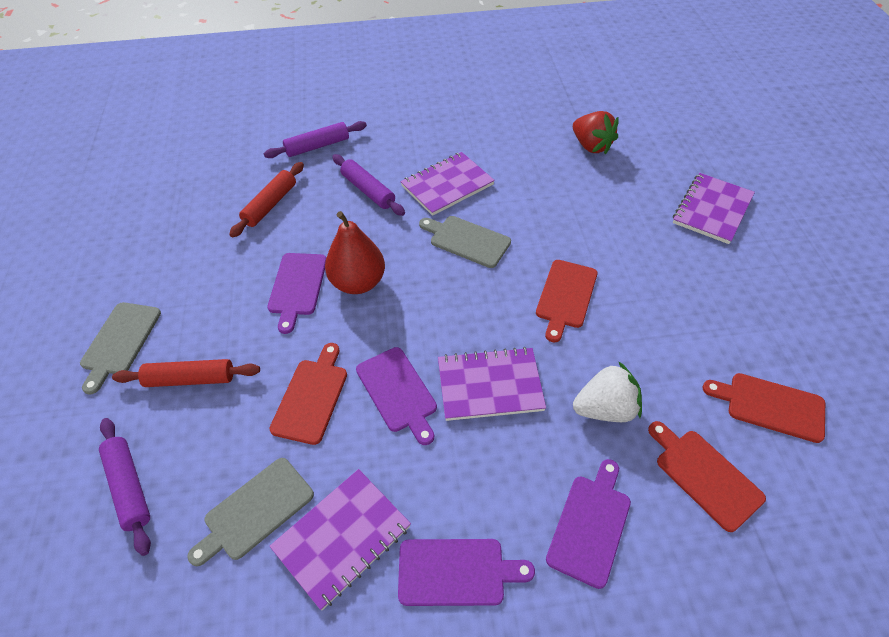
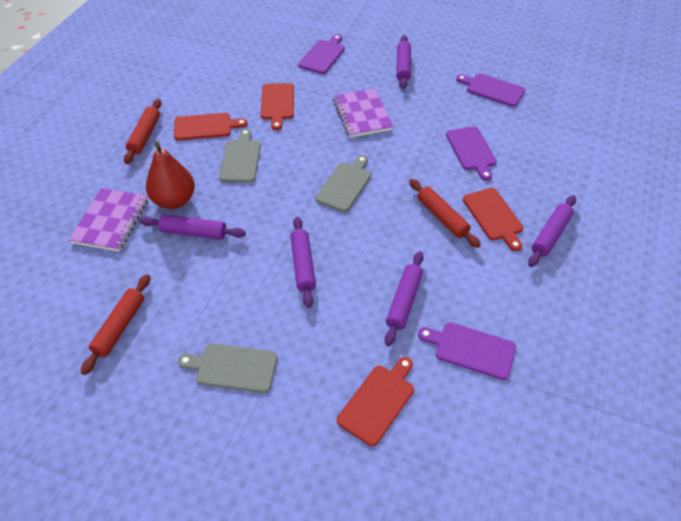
purple notebook: 4 -> 2
purple rolling pin: 3 -> 5
red rolling pin: 2 -> 3
red strawberry: 1 -> 0
white strawberry: 1 -> 0

